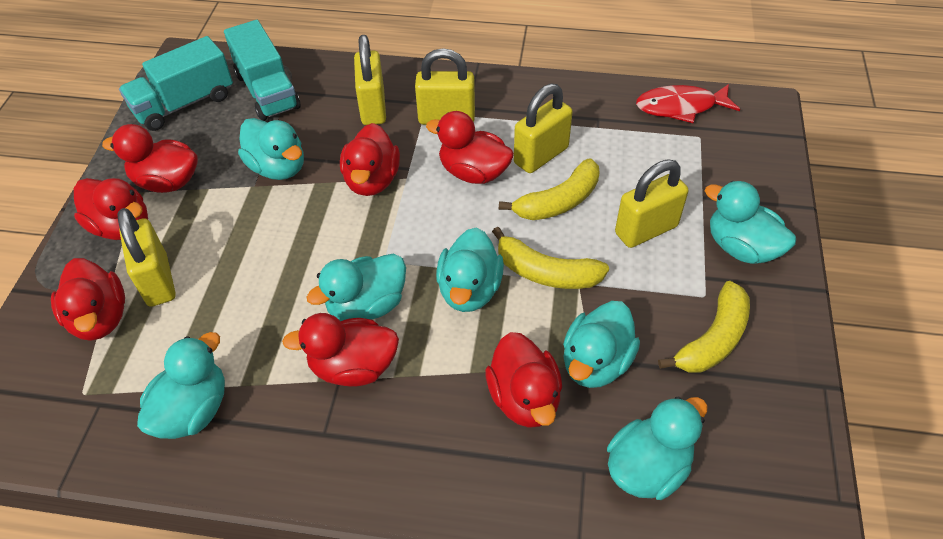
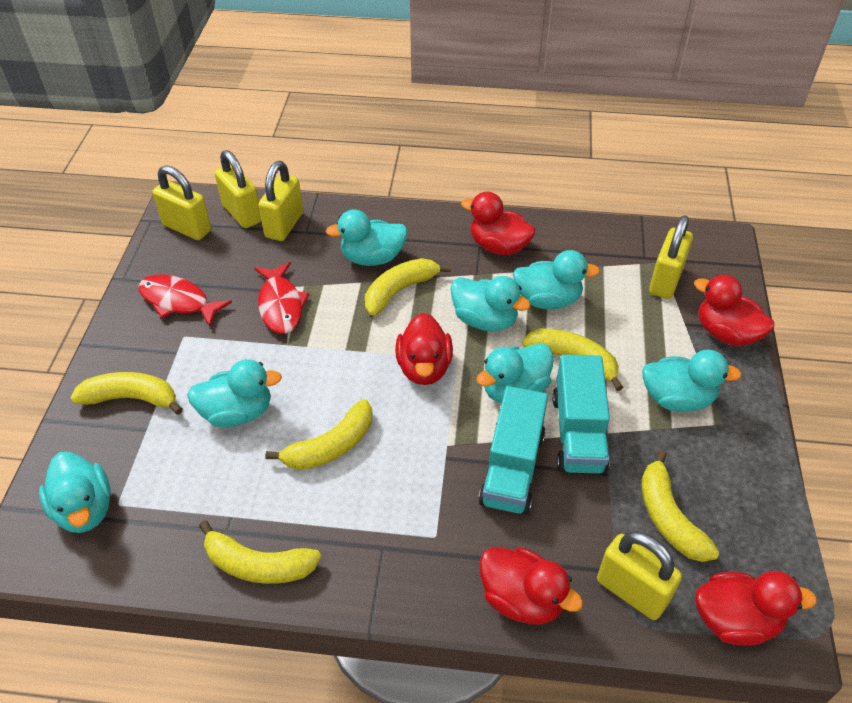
red duck: 7 -> 5
red fish: 1 -> 2
yellow banana: 3 -> 6

